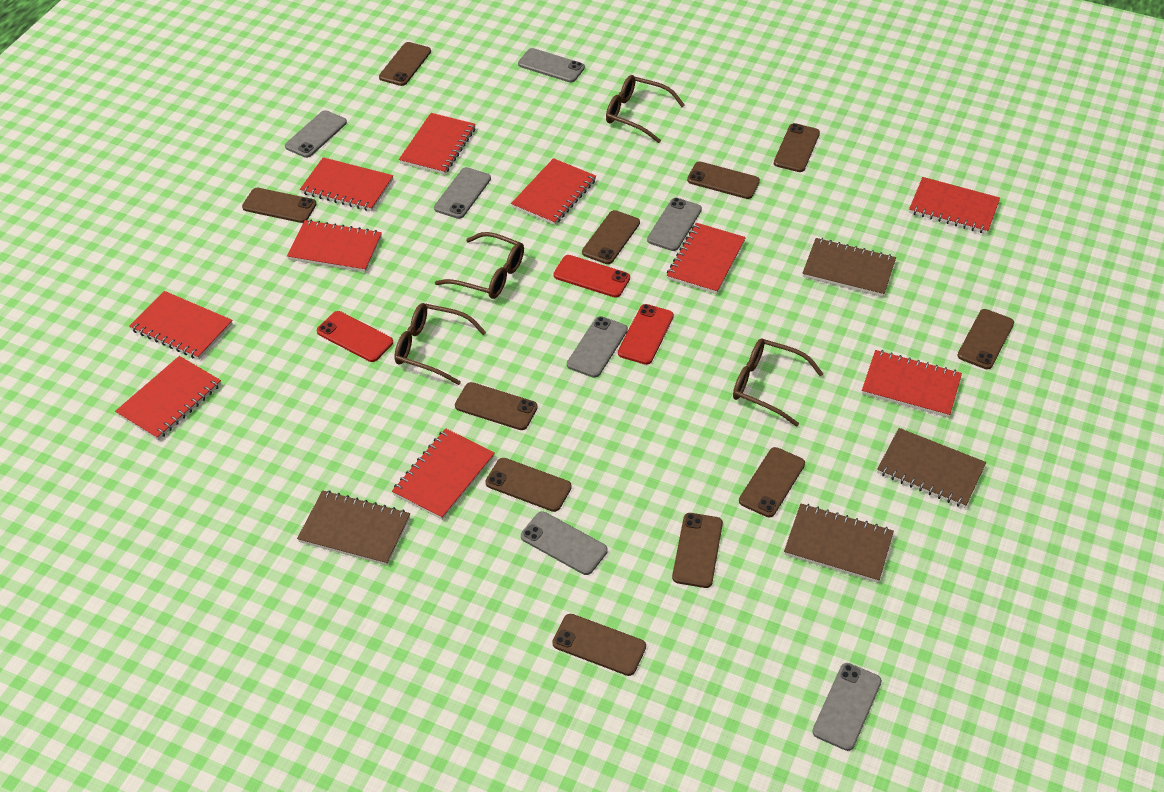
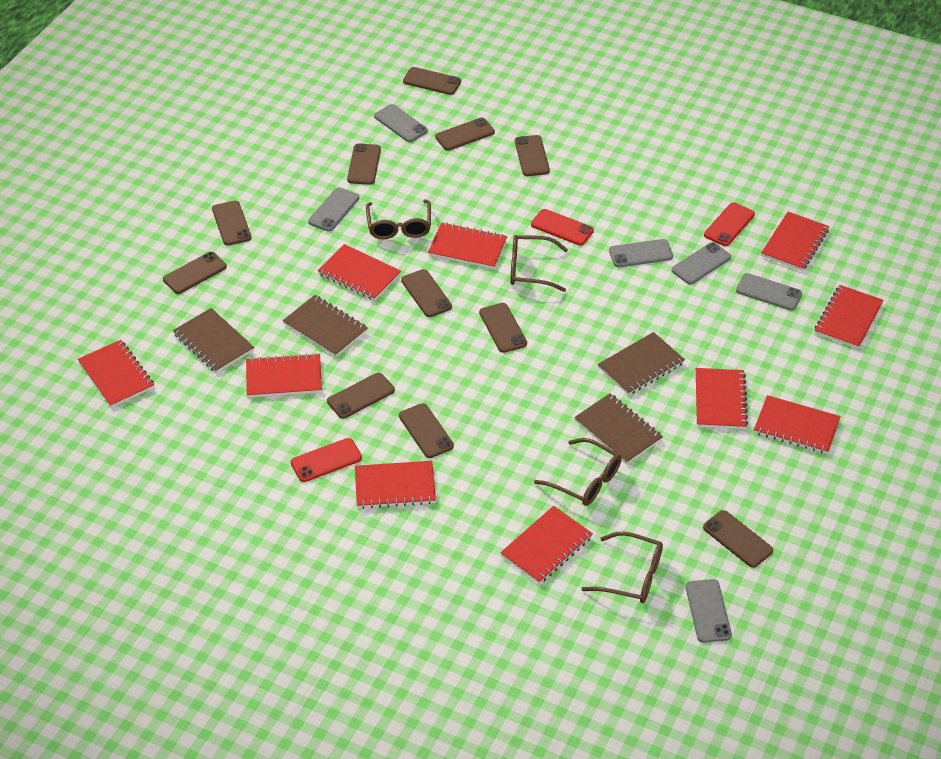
grey phone: 7 -> 6

